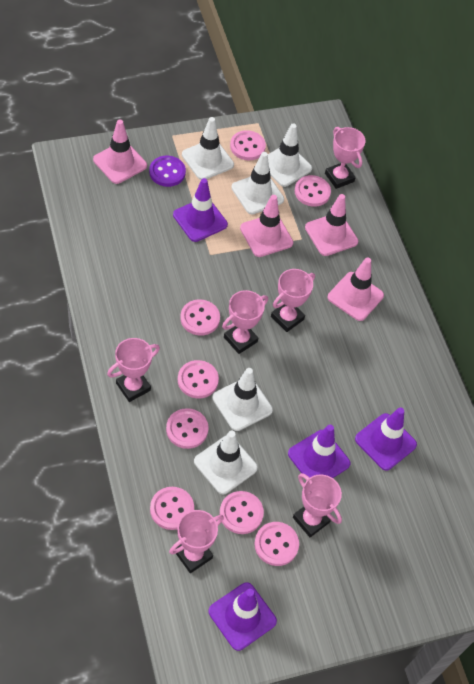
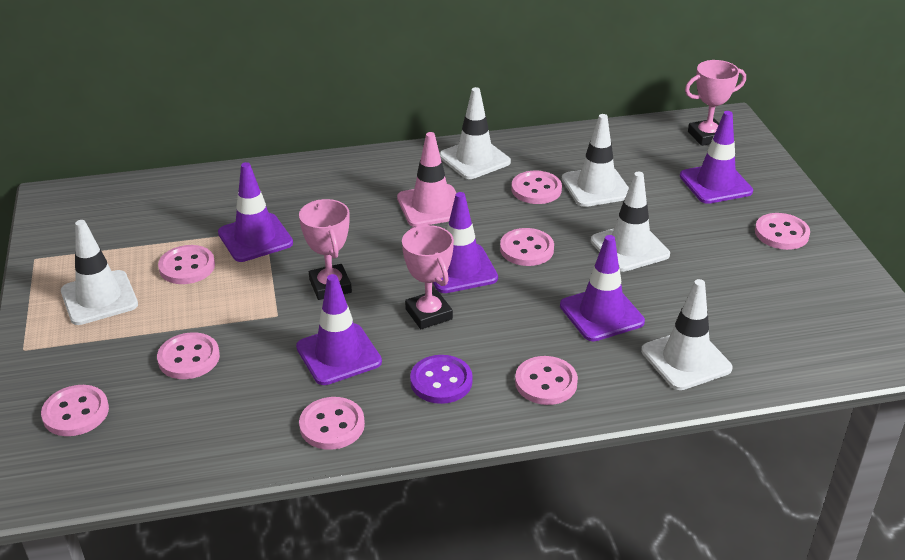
pink traffic cone: 4 -> 1
pink trophy: 6 -> 3
purple traffic cone: 4 -> 5

